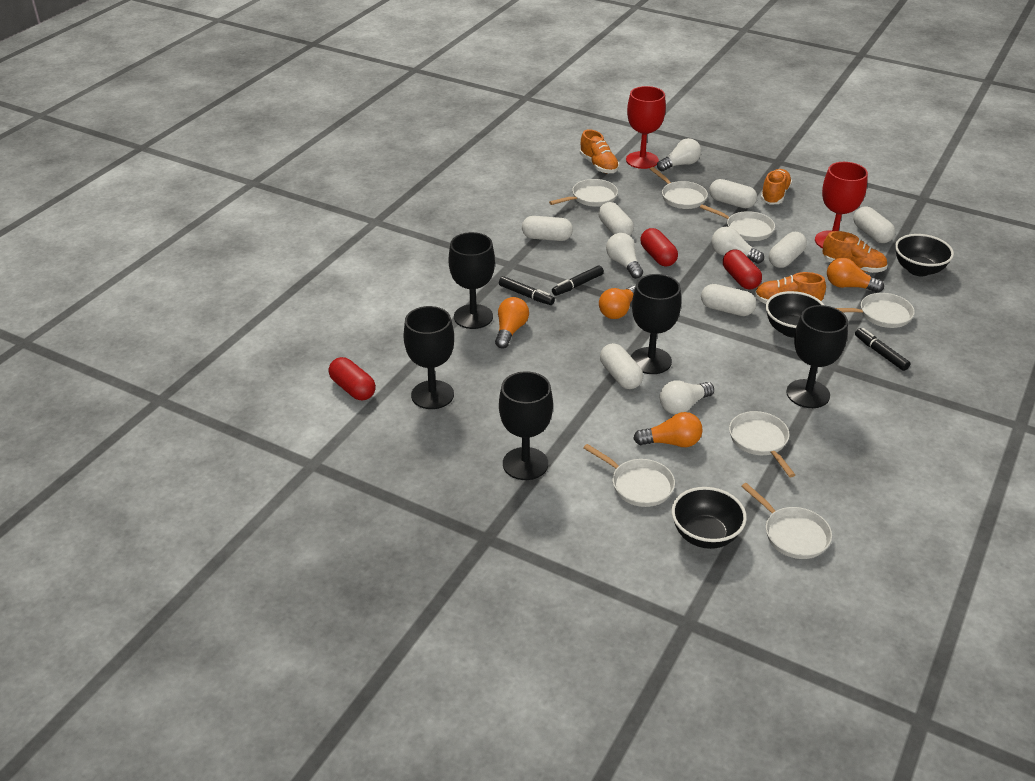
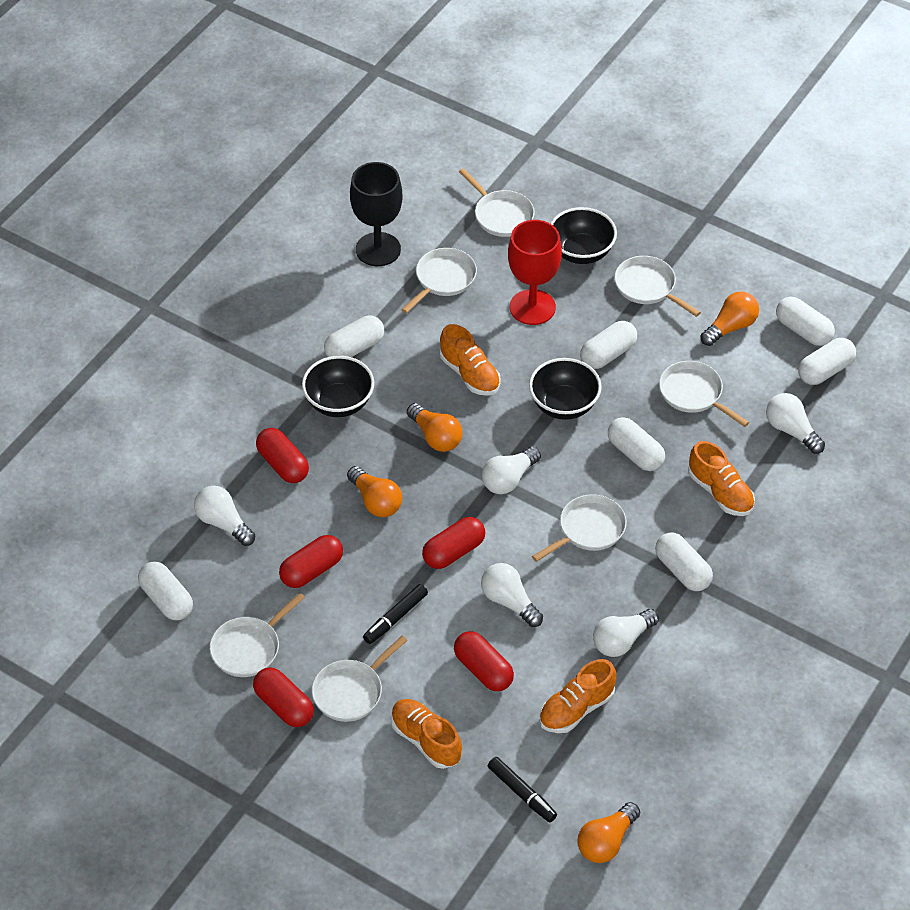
black goblet: 5 -> 1
black marker: 3 -> 2
red capsule: 3 -> 5
red goblet: 2 -> 1
white light bulb: 4 -> 5

